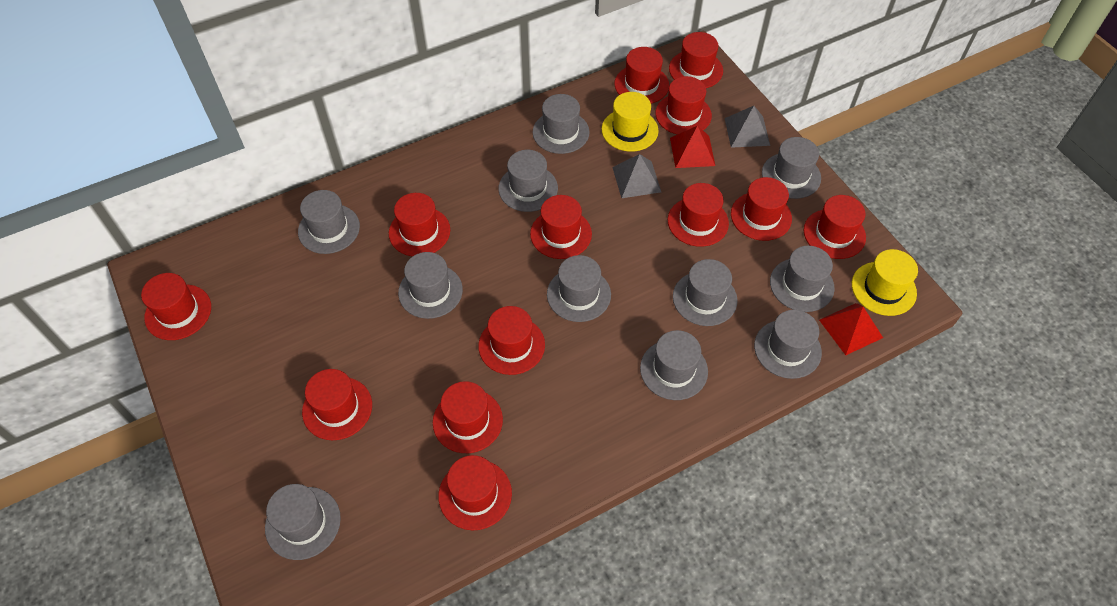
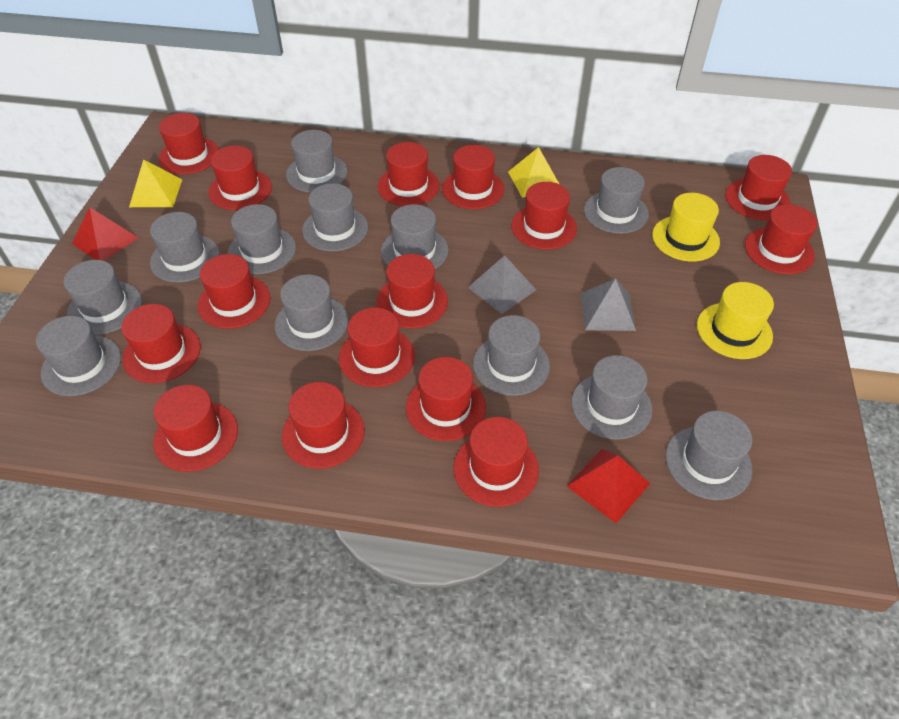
grey hat: 11 -> 12
red hat: 13 -> 15
yellow pyramid: 0 -> 2

